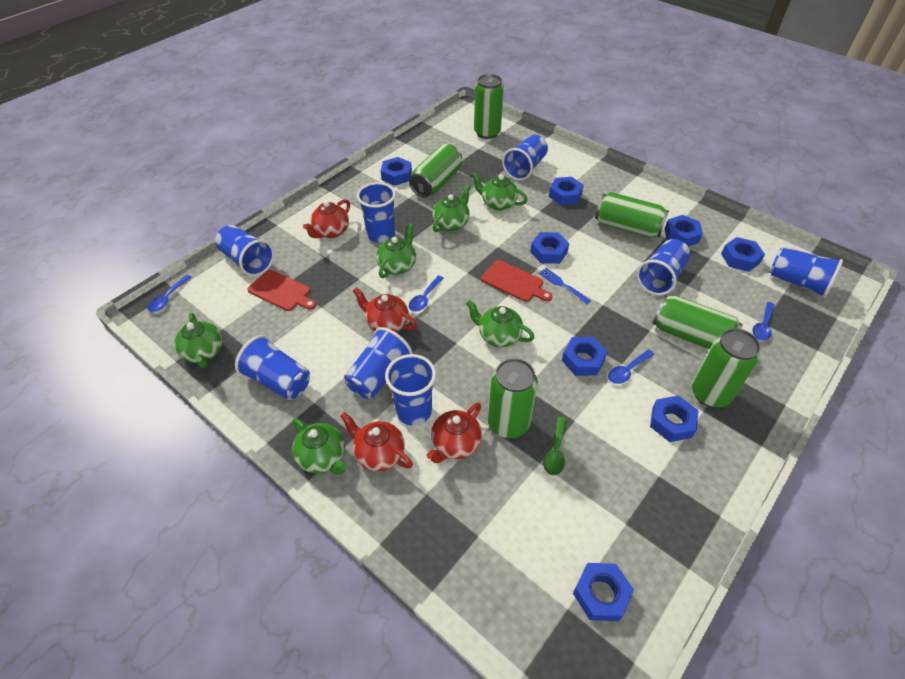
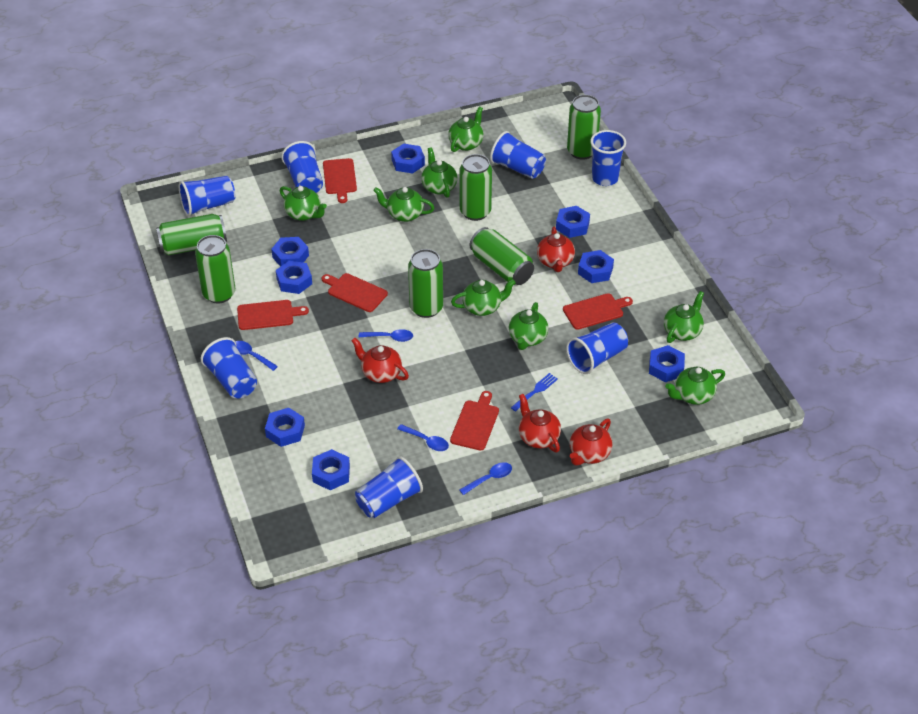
blue cup: 8 -> 7
green spoon: 1 -> 0
green teapot: 6 -> 8
red cutting board: 2 -> 5

